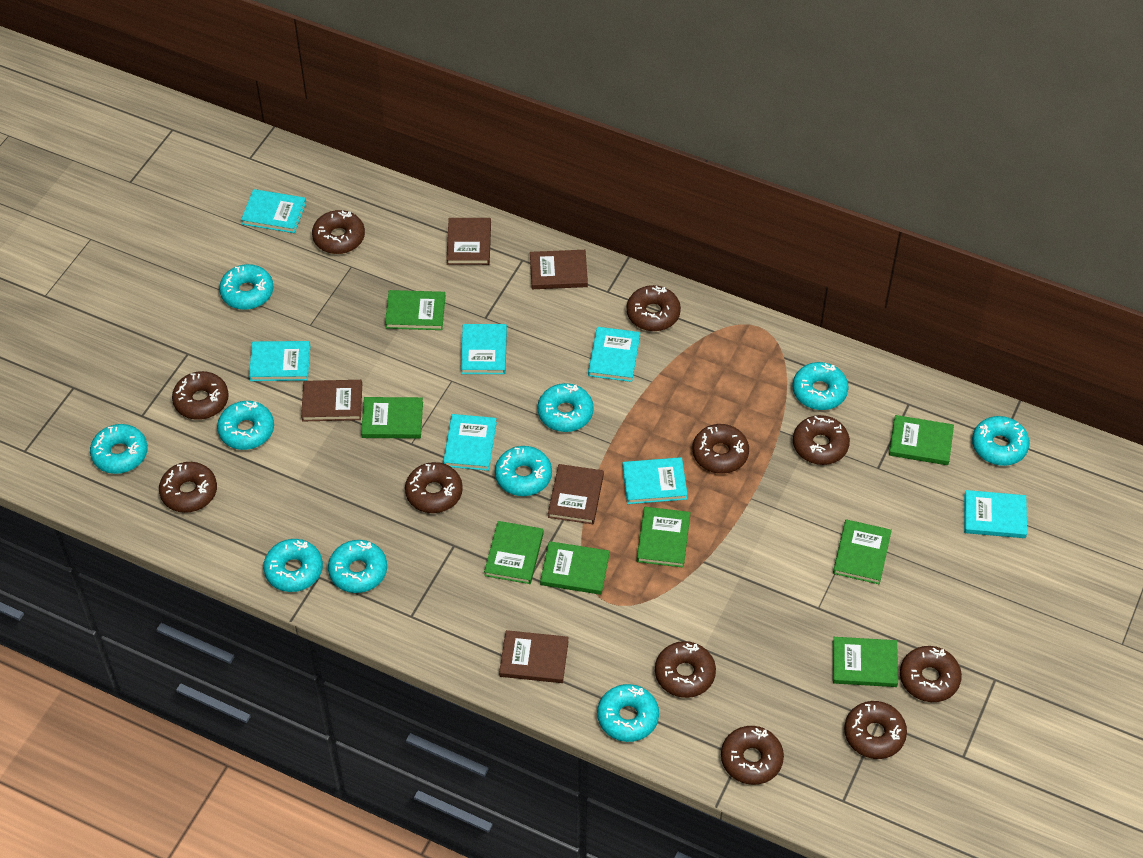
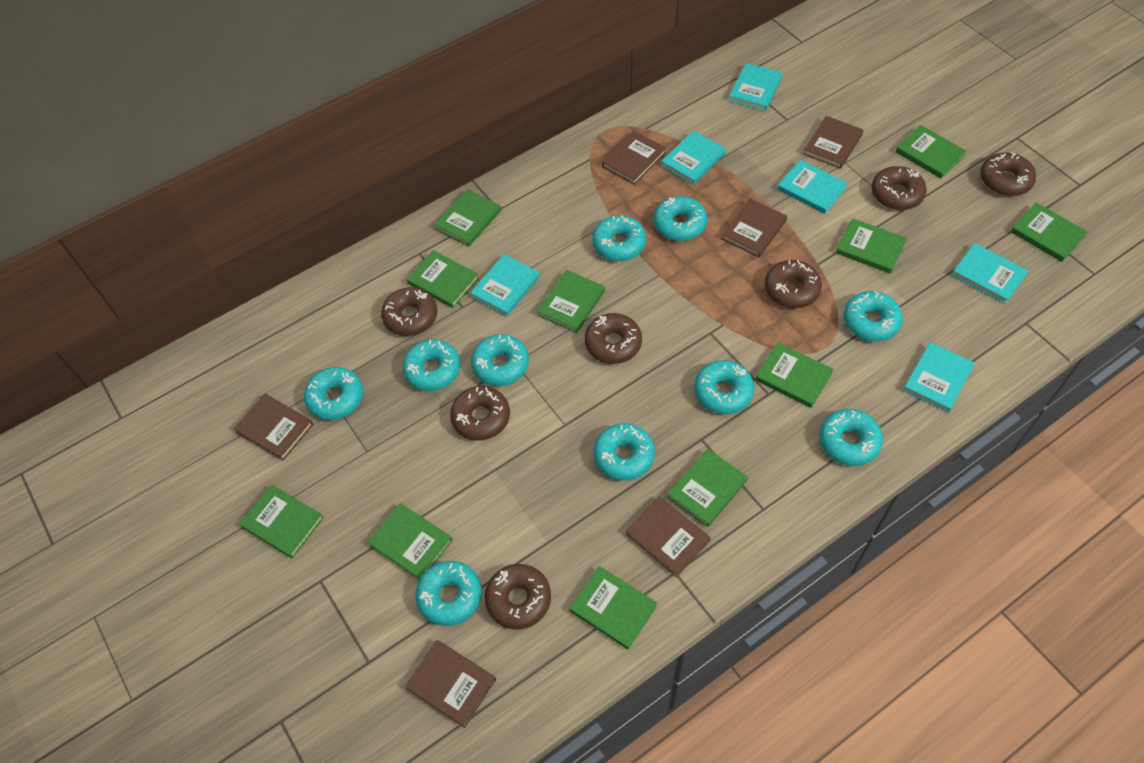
brown book: 5 -> 6
brown donut: 11 -> 7
green book: 8 -> 11
turquoise book: 7 -> 6

